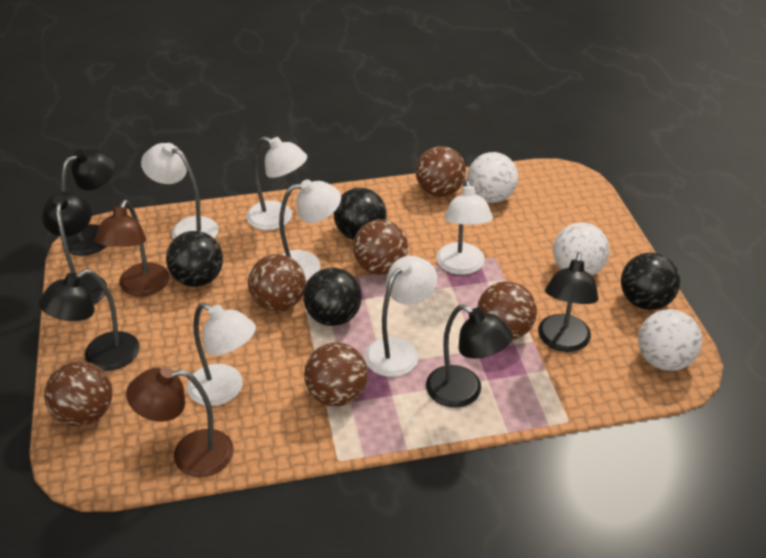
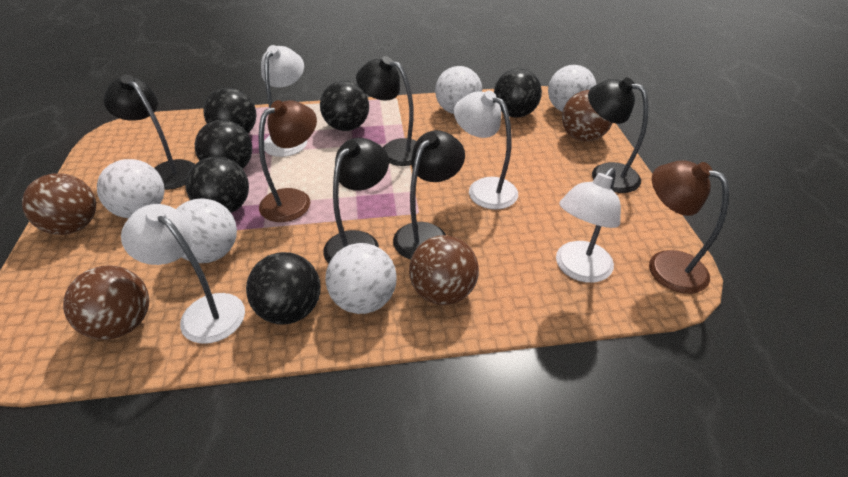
black ball: 4 -> 6
brown ball: 6 -> 4
white ball: 3 -> 5
white lamp: 6 -> 4

